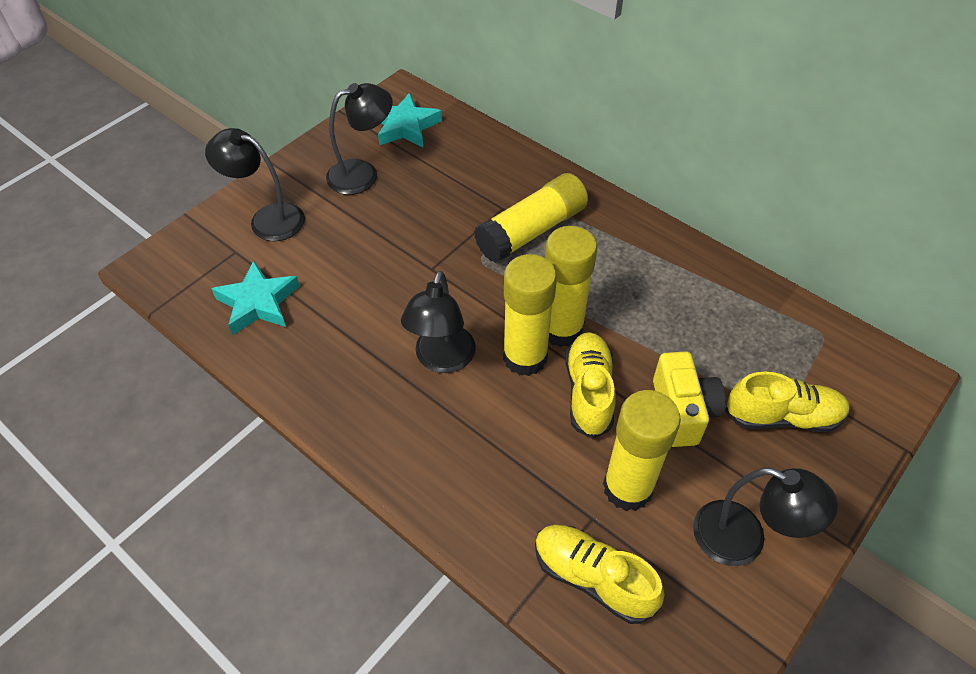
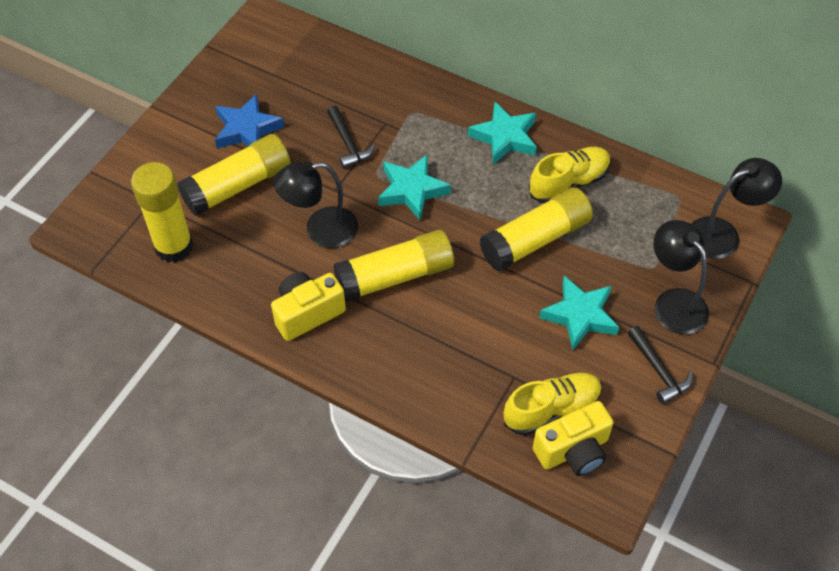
black hammer: 0 -> 2
black lamp: 4 -> 3
blue star: 0 -> 1
turquoise star: 2 -> 3
yellow camera: 1 -> 2
yellow shoe: 3 -> 2

